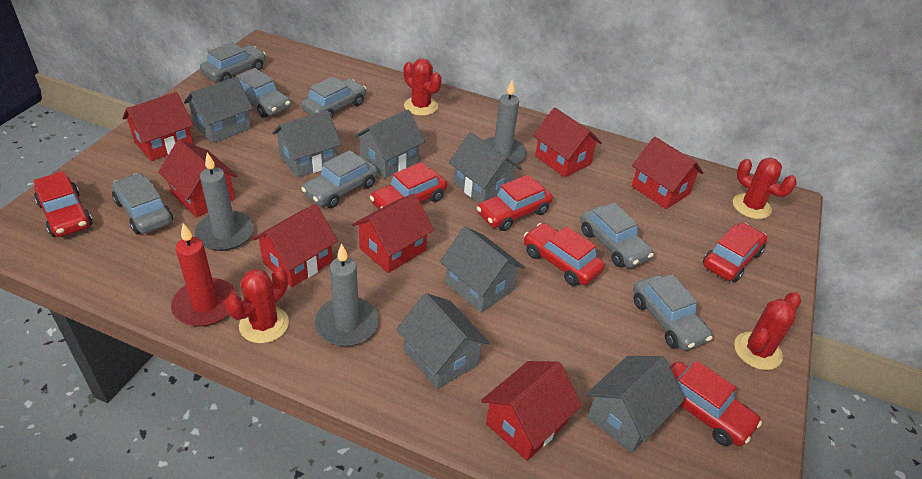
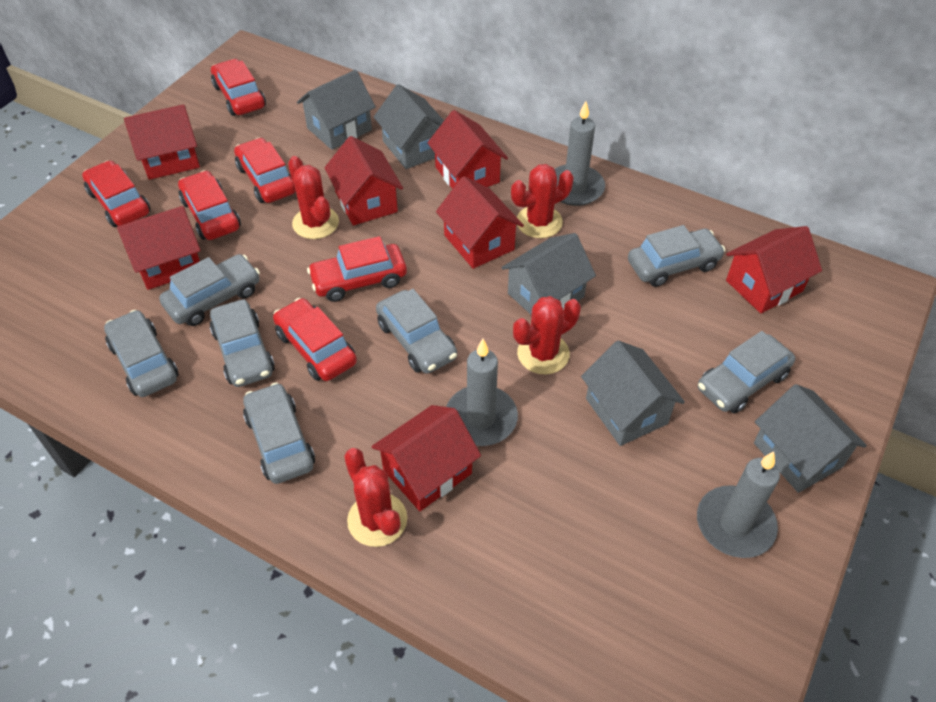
grey house: 7 -> 5
red candle: 1 -> 0

